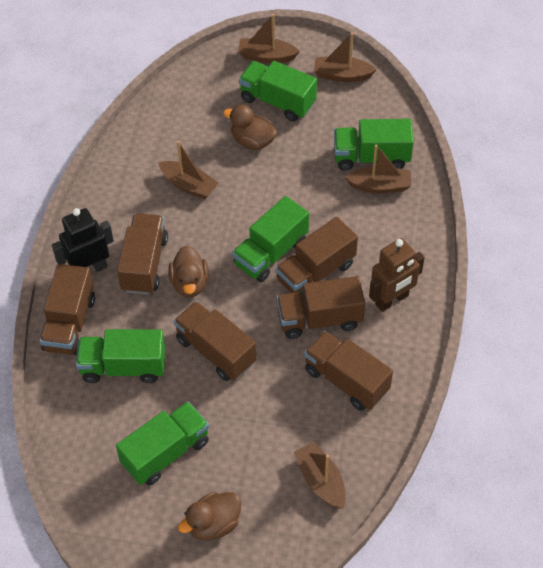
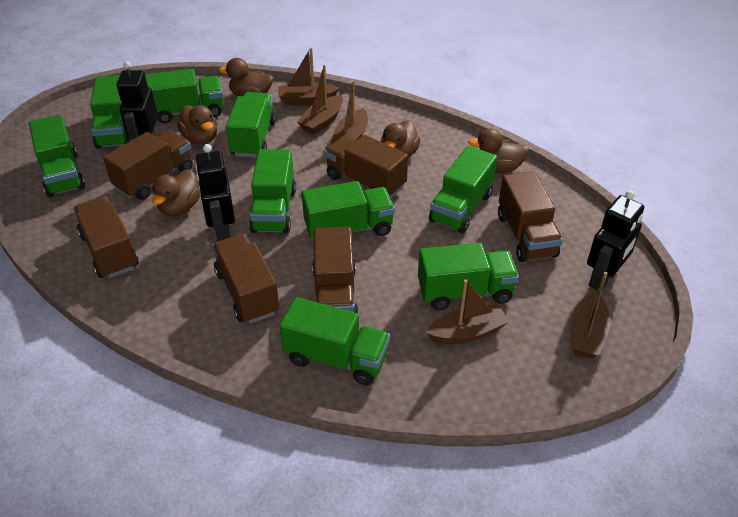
black robot: 1 -> 3
brown duck: 3 -> 5
brown robot: 1 -> 0
green truck: 5 -> 9

